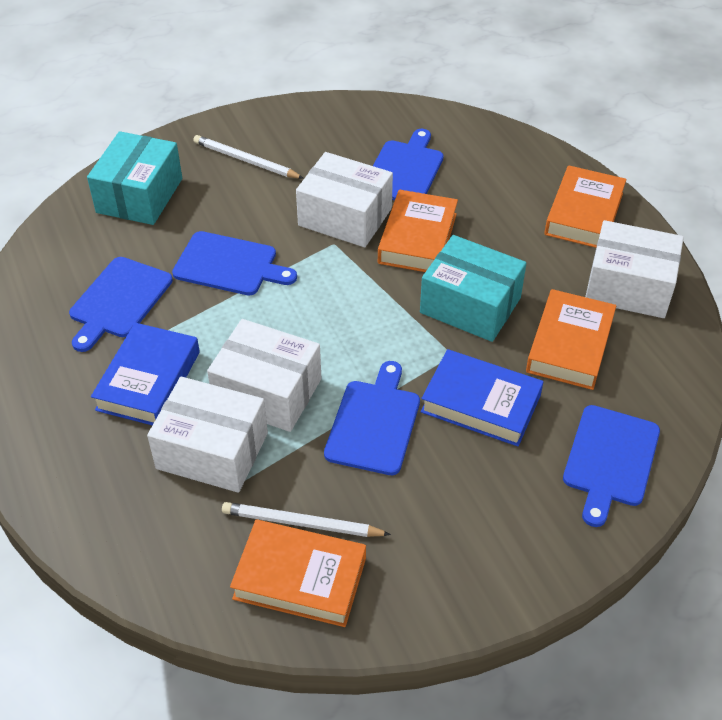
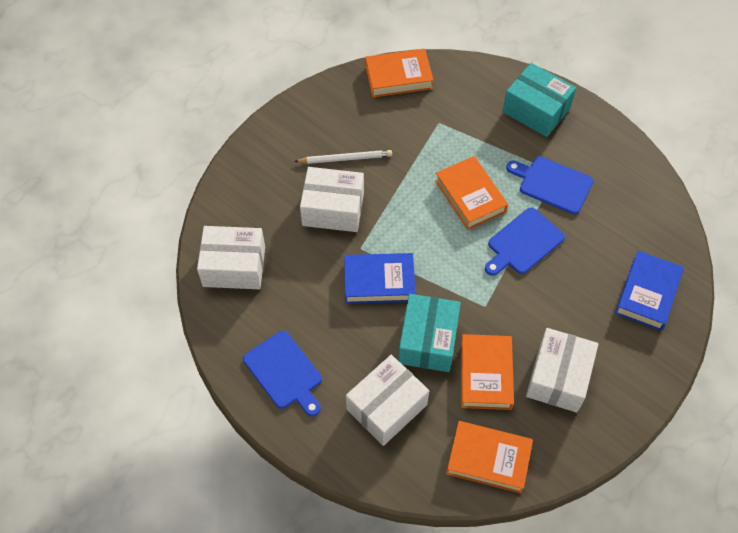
blue cutting board: 5 -> 3
white pencil: 2 -> 1

